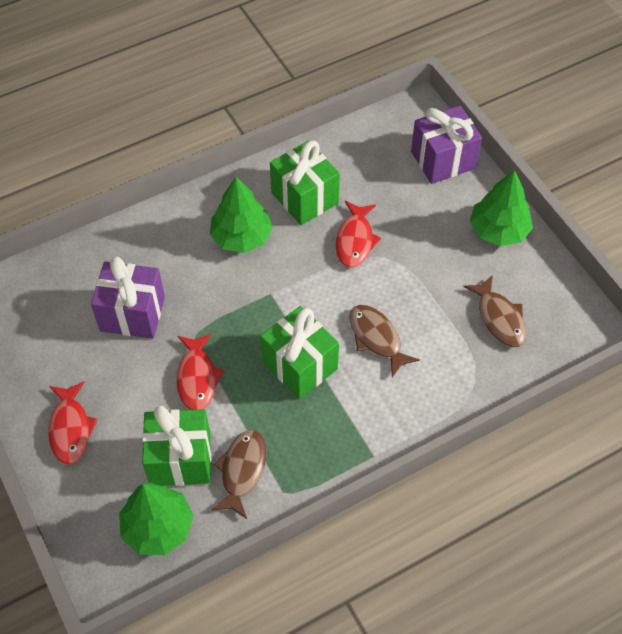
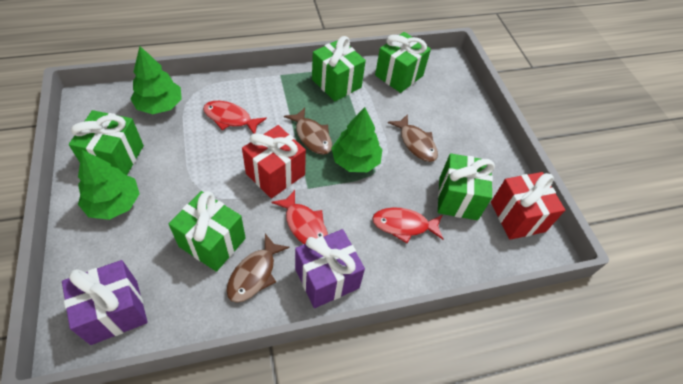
green gift: 3 -> 5
red gift: 0 -> 2

